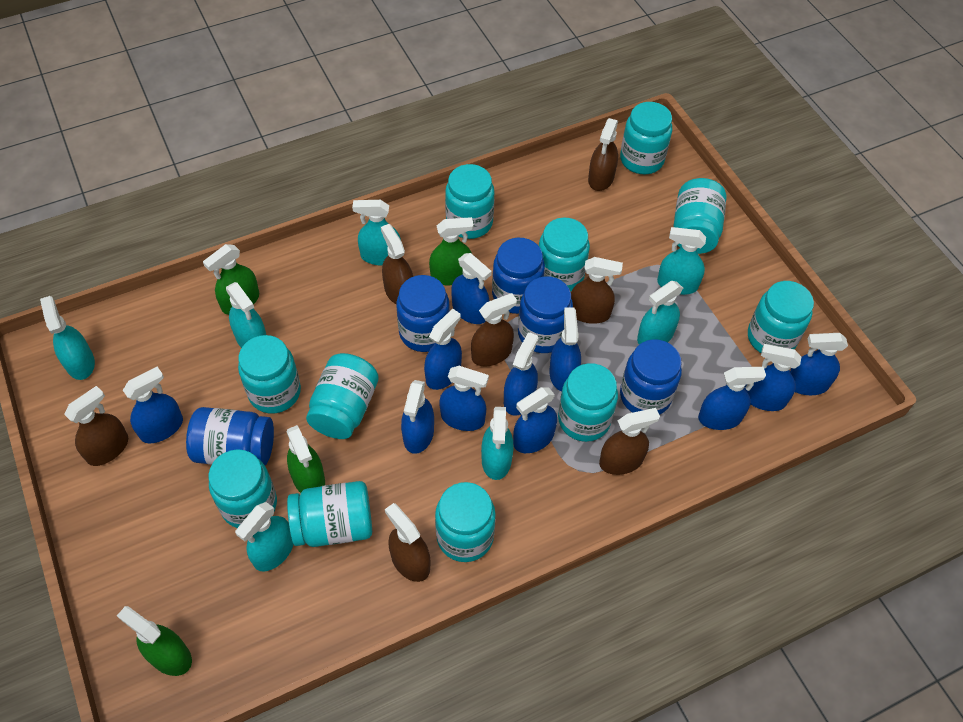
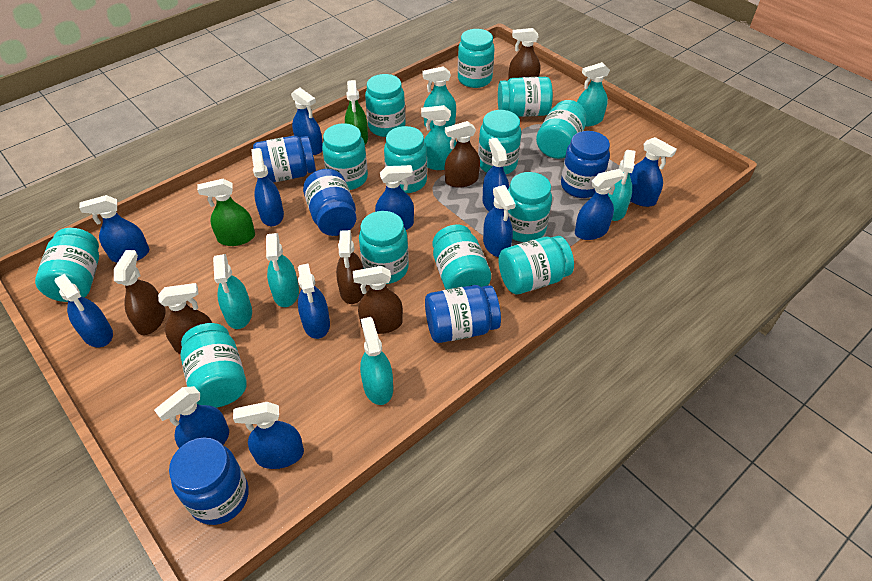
blue spray bottle: 11 -> 12
brown spray bottle: 7 -> 6
green spray bottle: 4 -> 2
turquoise jar: 11 -> 13

